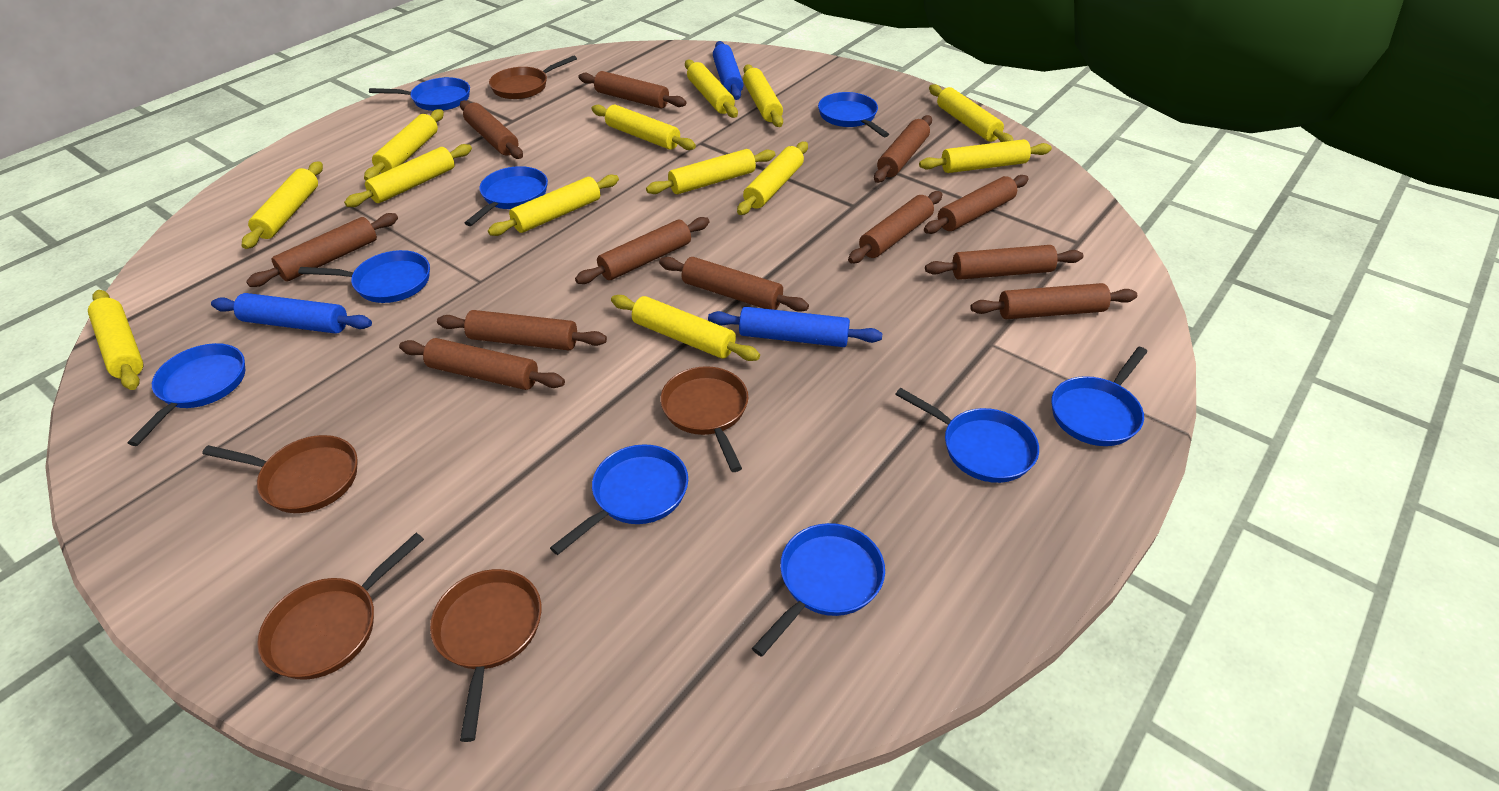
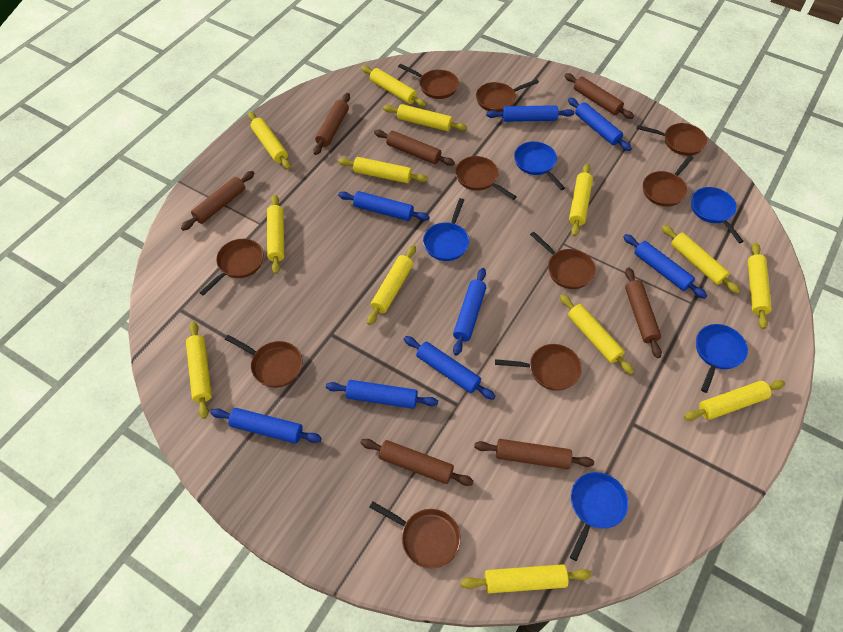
blue pan: 9 -> 5
blue rolling pin: 3 -> 8
brown pan: 5 -> 10
brown rolling pin: 12 -> 7

